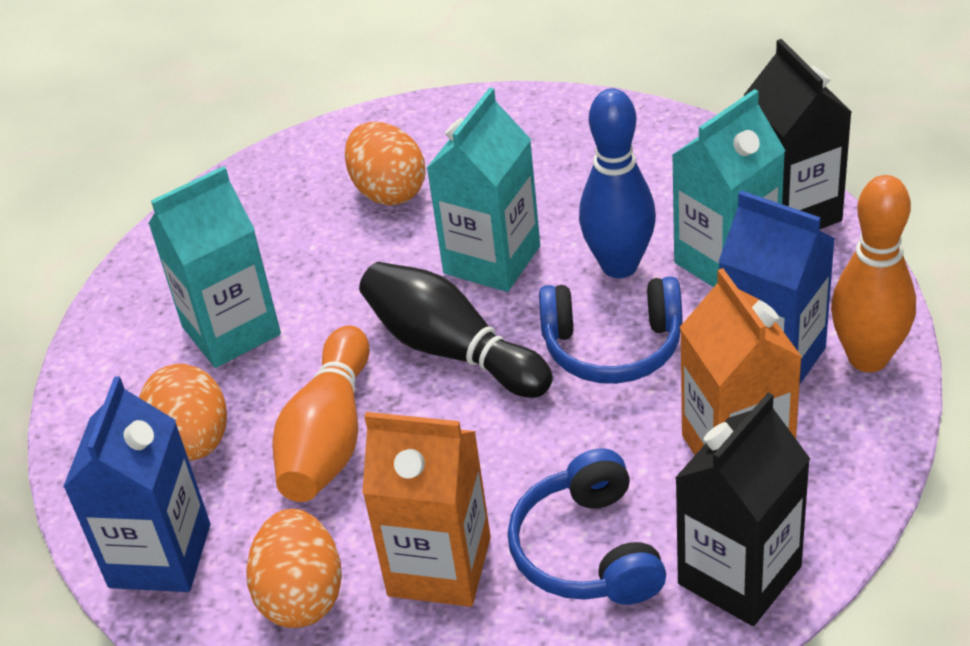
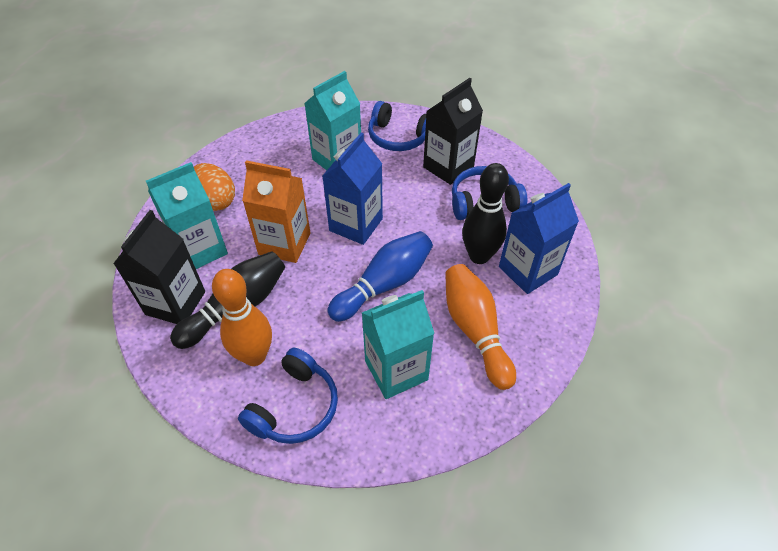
black bowling pin: 1 -> 2
blue headphones: 2 -> 3
orange carton: 2 -> 1
orange egg: 3 -> 1

